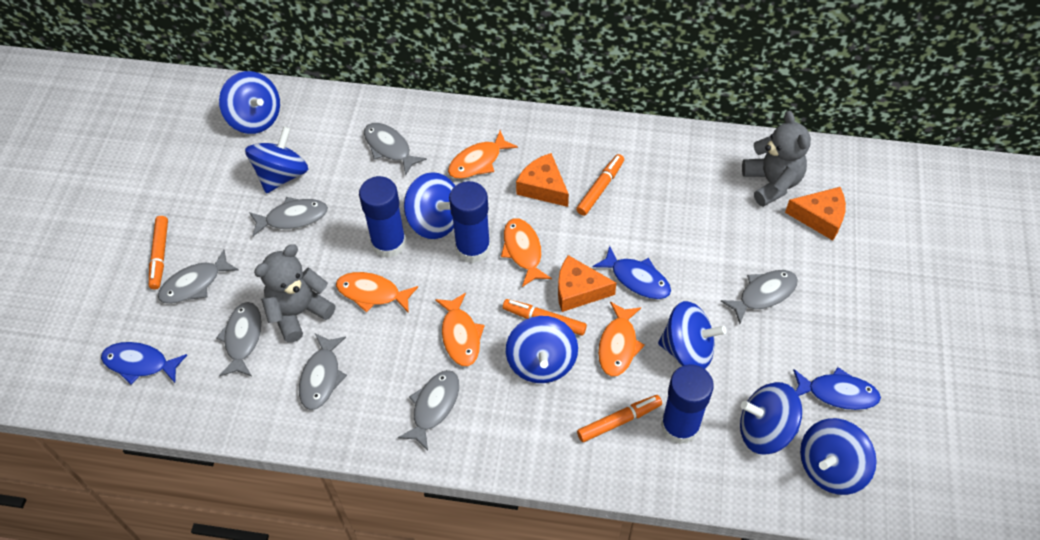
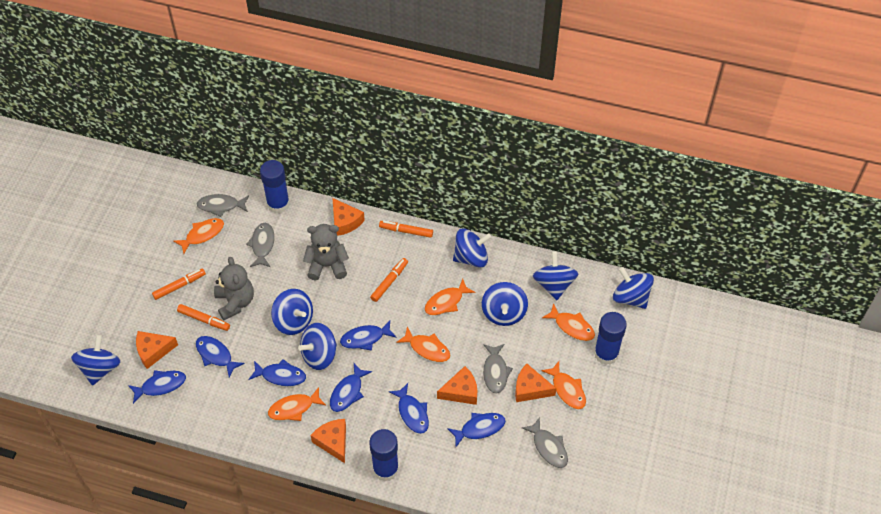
blue fish: 3 -> 7
grey fish: 7 -> 4
orange cheese: 3 -> 5
orange fish: 5 -> 6

